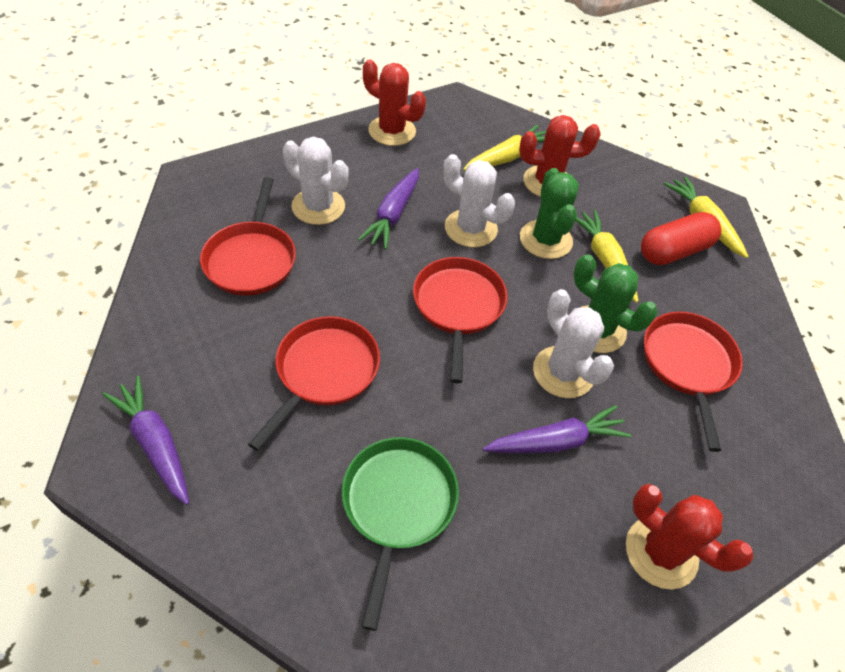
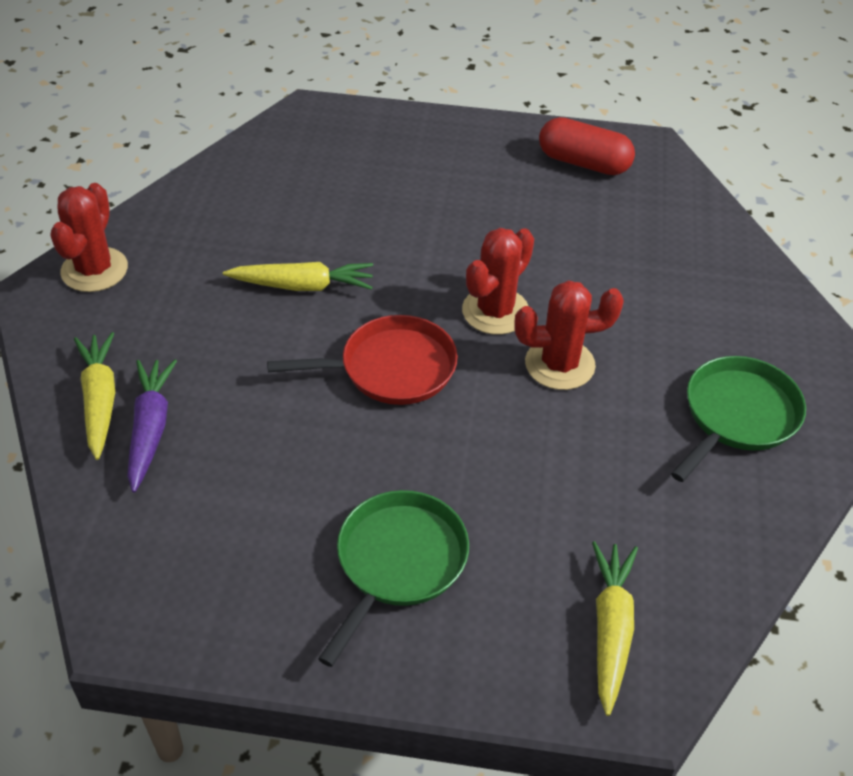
green cactus: 2 -> 0
green pan: 1 -> 2
purple carrot: 3 -> 1
red pan: 4 -> 1
white cactus: 3 -> 0

